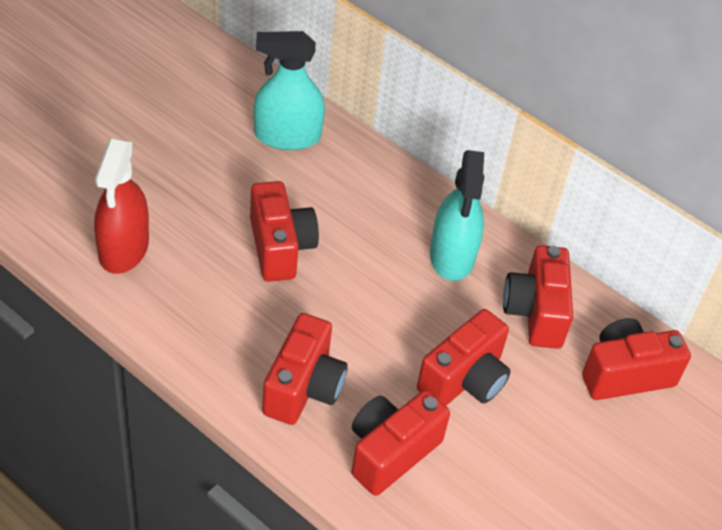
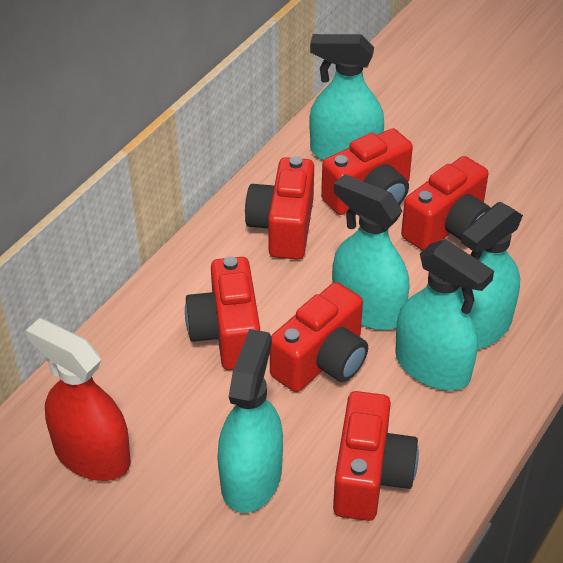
turquoise spray bottle: 2 -> 5

